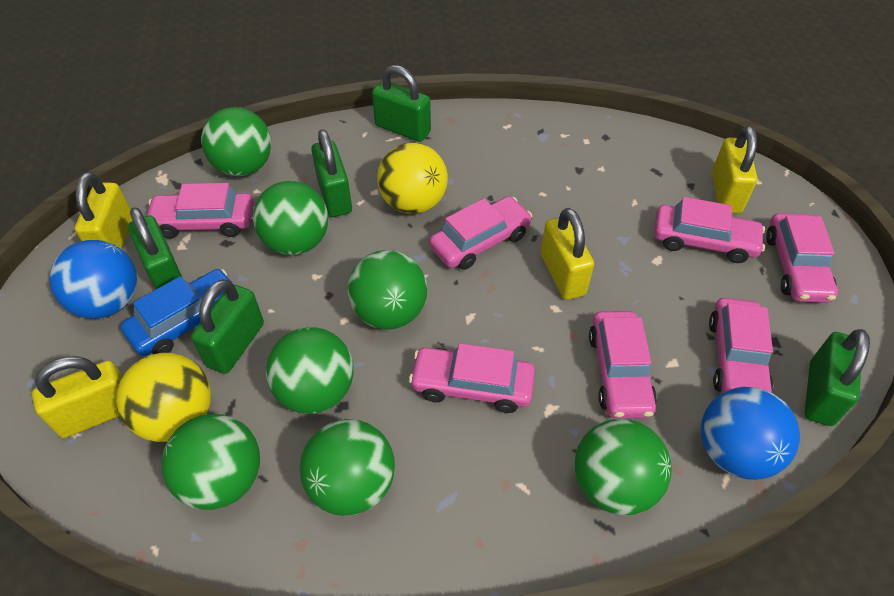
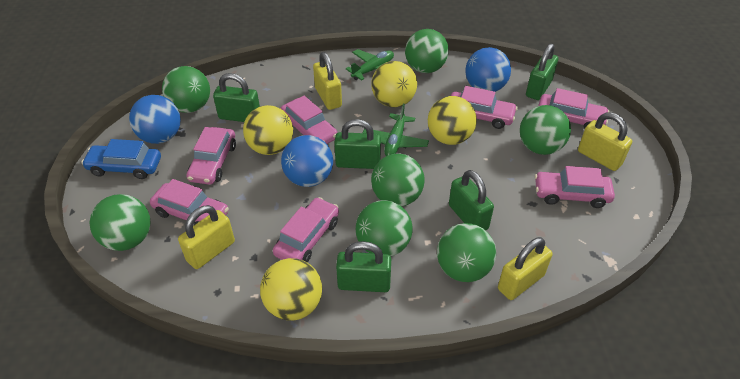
blue ball: 2 -> 3
green plane: 0 -> 2
yellow ball: 2 -> 4

